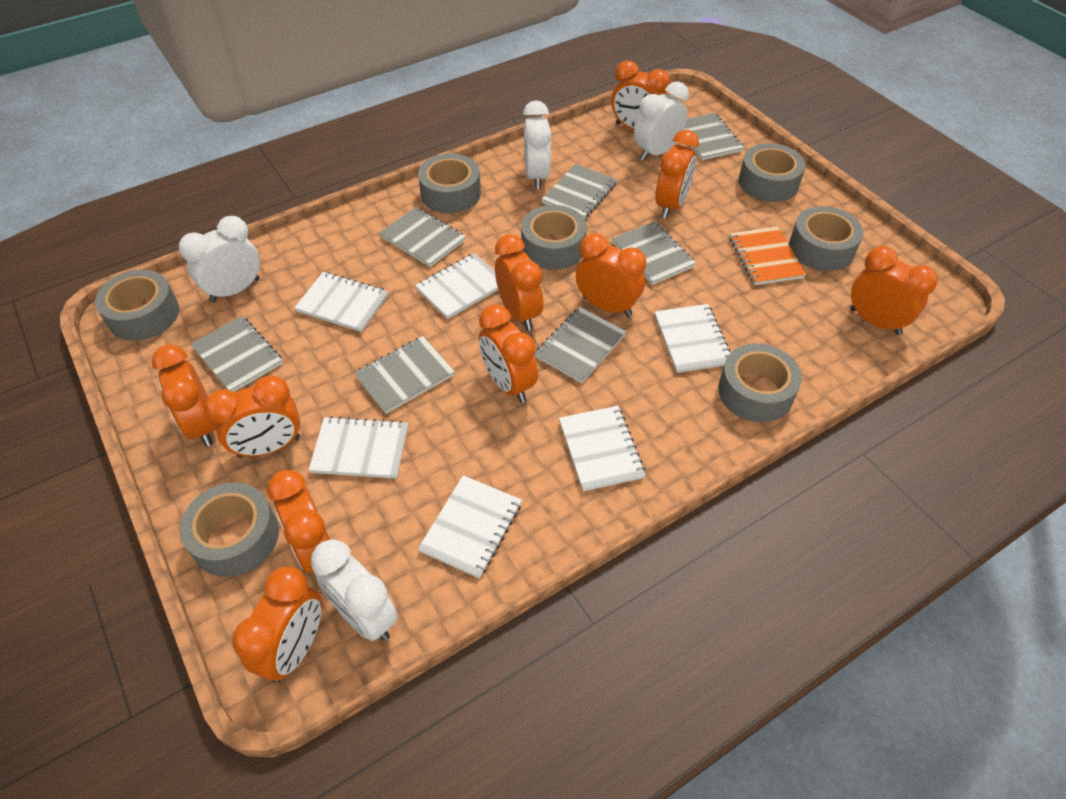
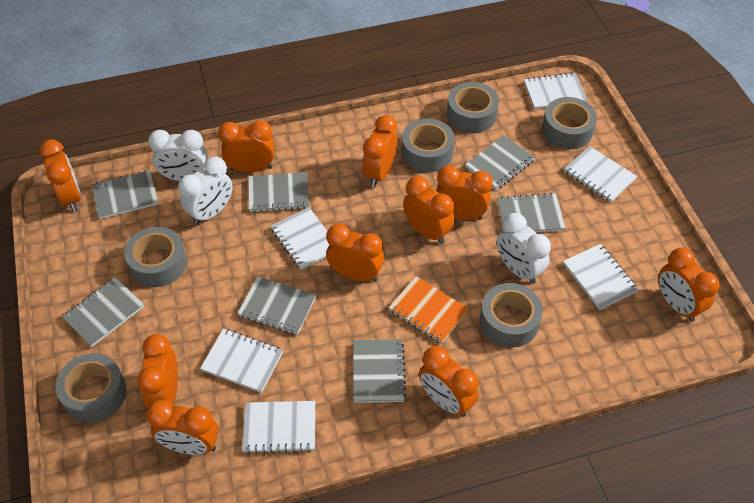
grey tape: 7 -> 6
white clock: 4 -> 3

